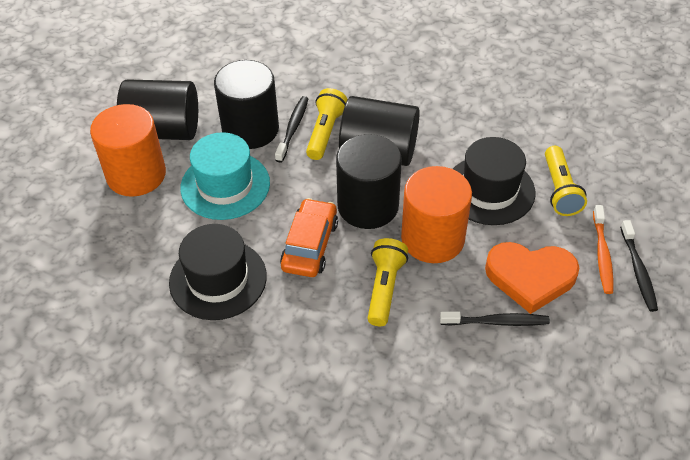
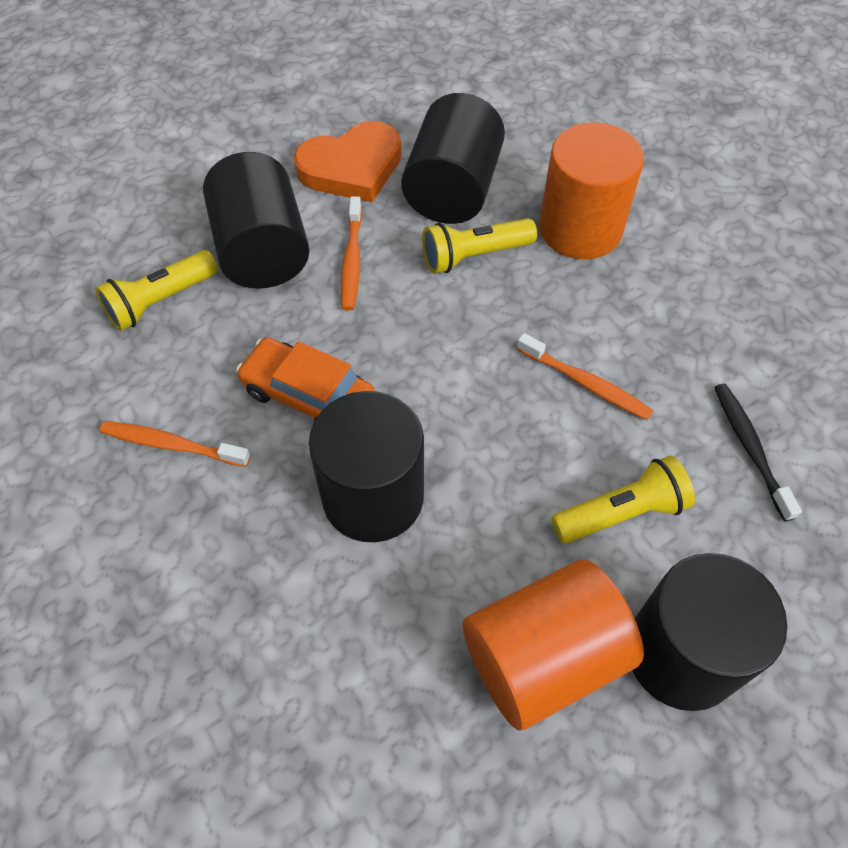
black hat: 2 -> 0
black toothbrush: 3 -> 1
orange toothbrush: 1 -> 3
turquoise hat: 1 -> 0

